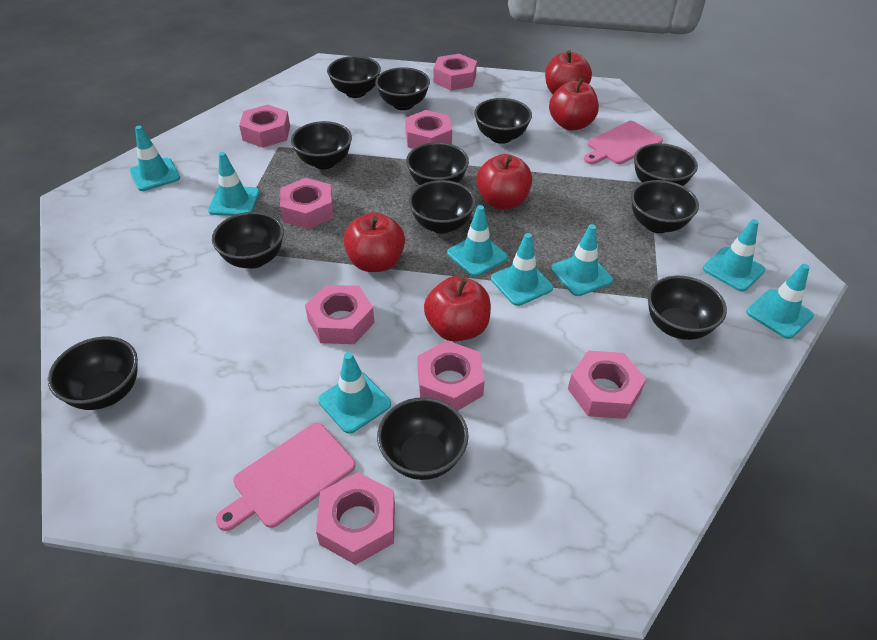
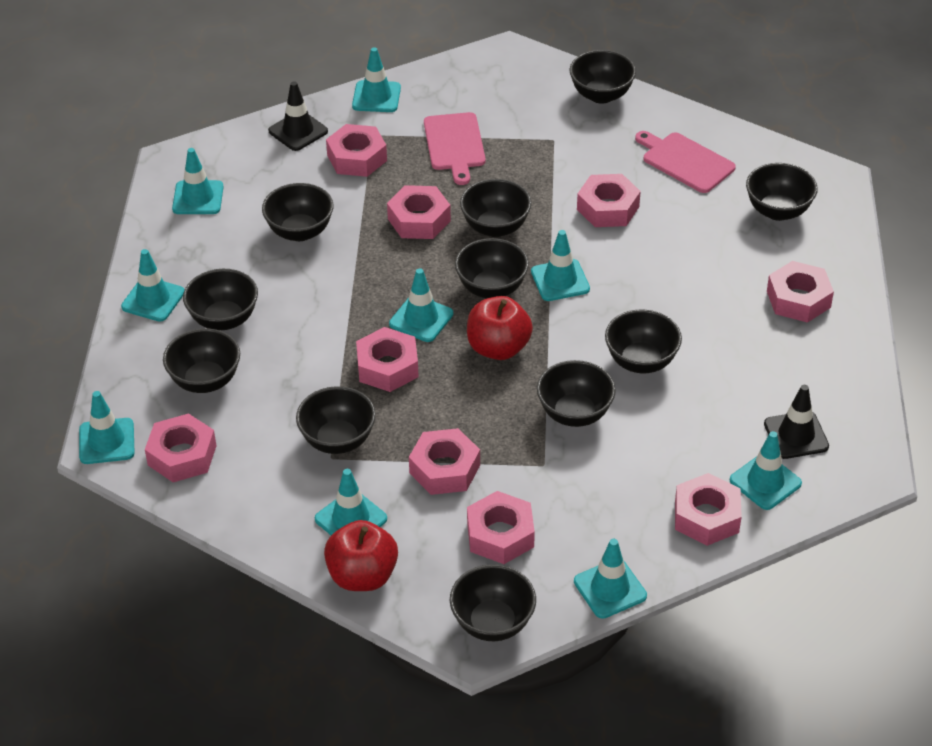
black bowl: 12 -> 11
black traffic cone: 0 -> 2
pink nut: 8 -> 9
red apple: 5 -> 2
turquoise traffic cone: 8 -> 9

